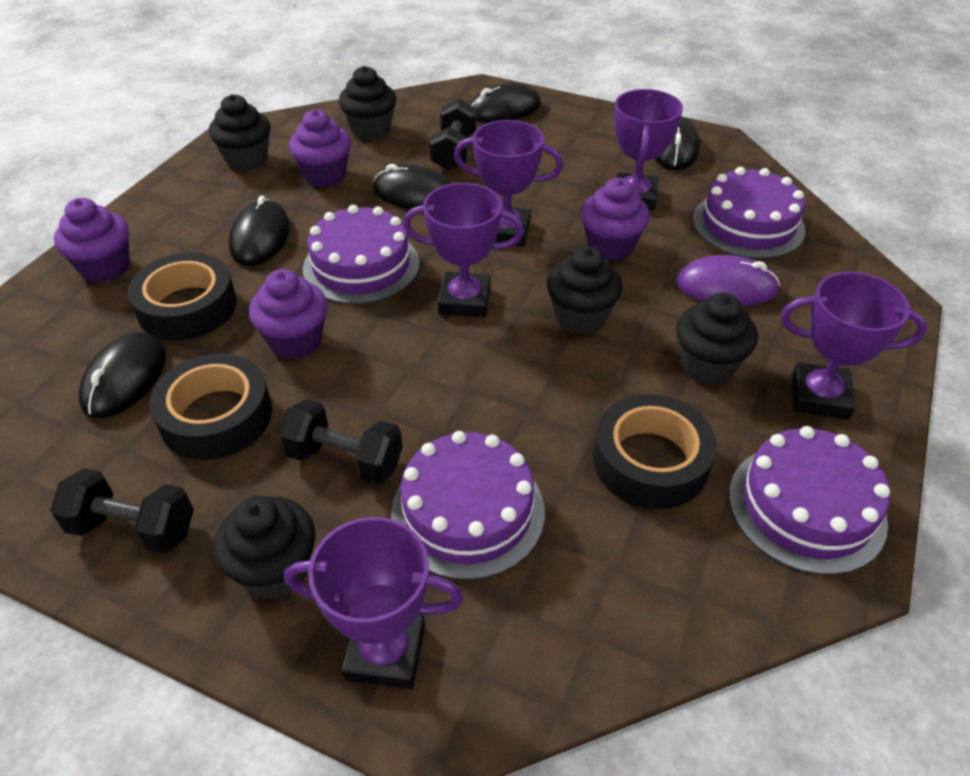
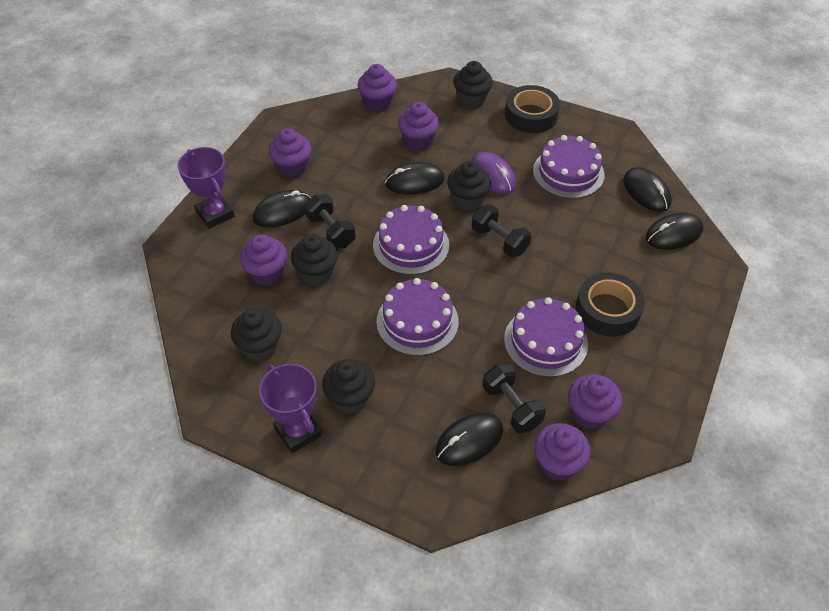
black tape: 3 -> 2
purple cupcake: 4 -> 6
purple trophy: 5 -> 2

